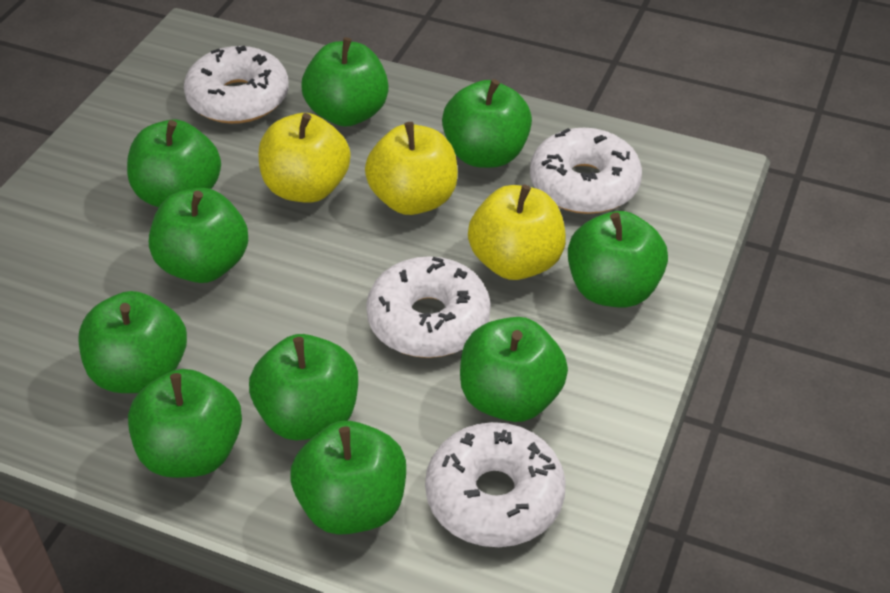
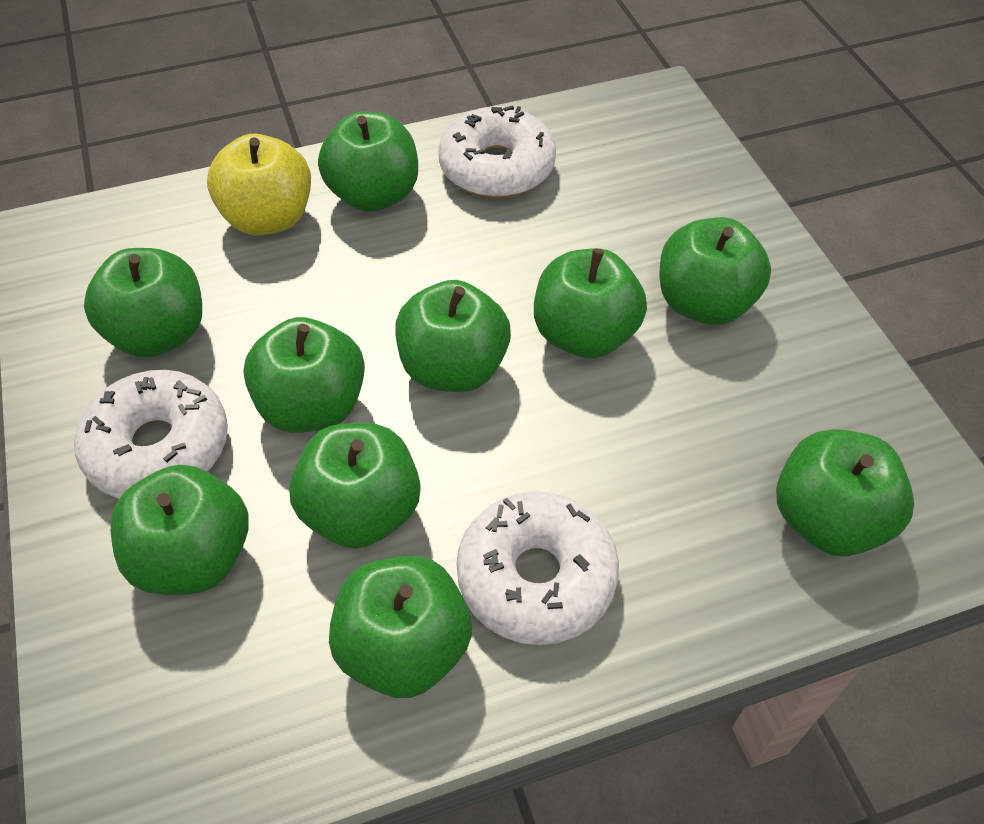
white donut: 4 -> 3
yellow apple: 3 -> 1

